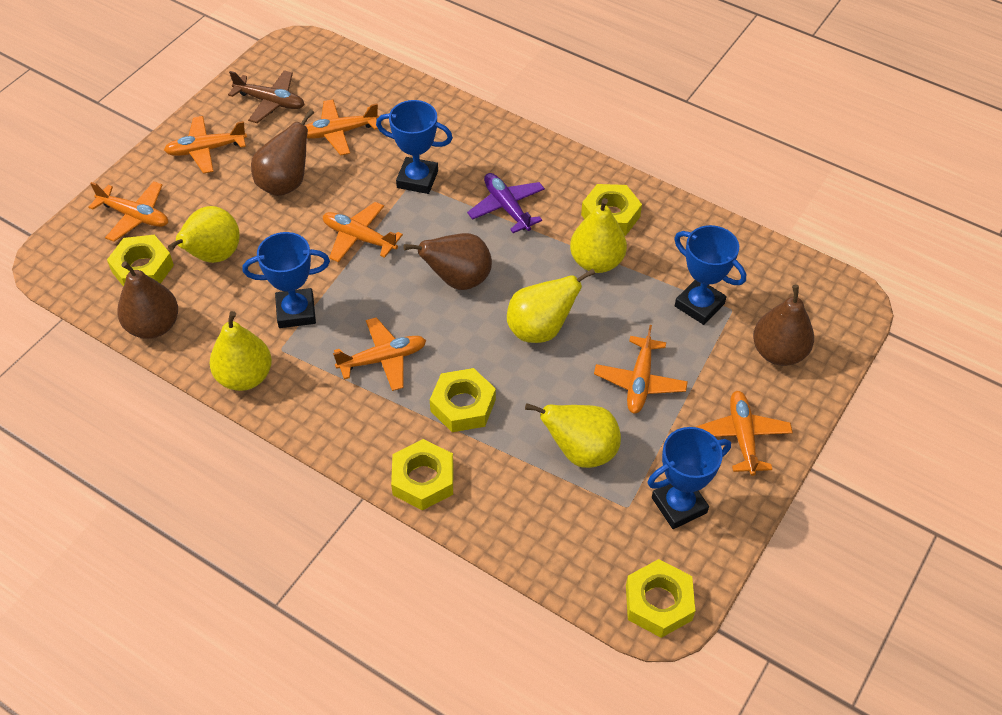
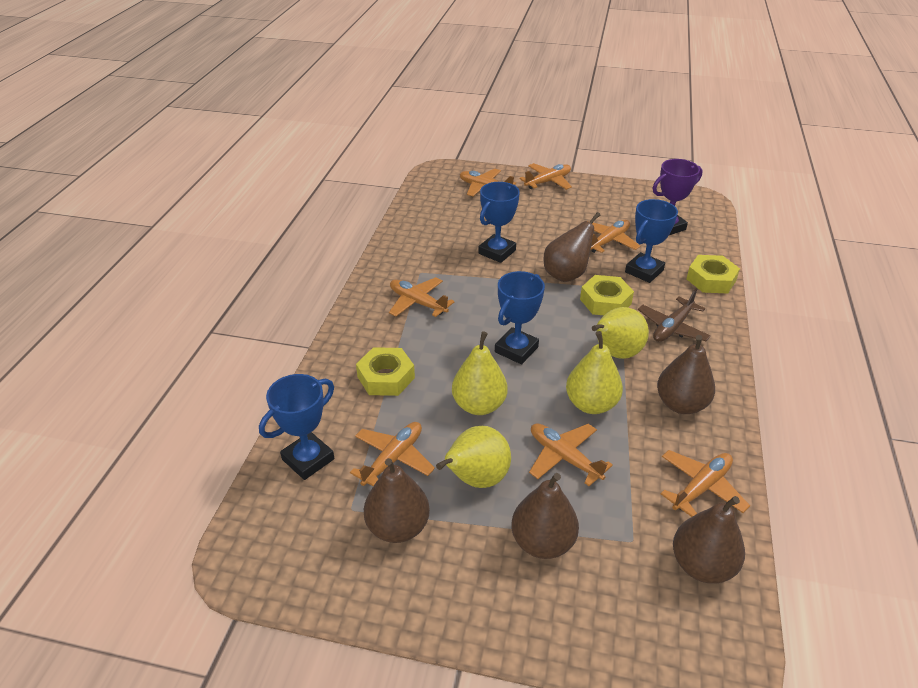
brown pear: 4 -> 5
purple plane: 1 -> 0
purple trophy: 0 -> 1
yellow nut: 5 -> 3
yellow pear: 5 -> 4

